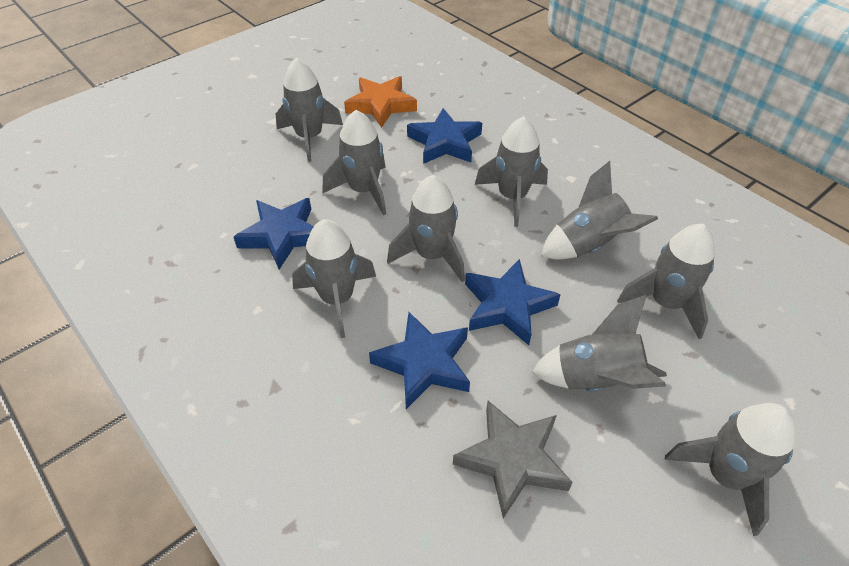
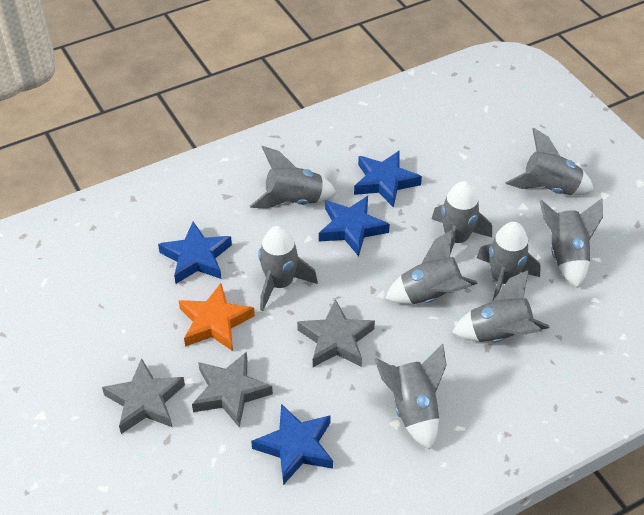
grey star: 1 -> 3

